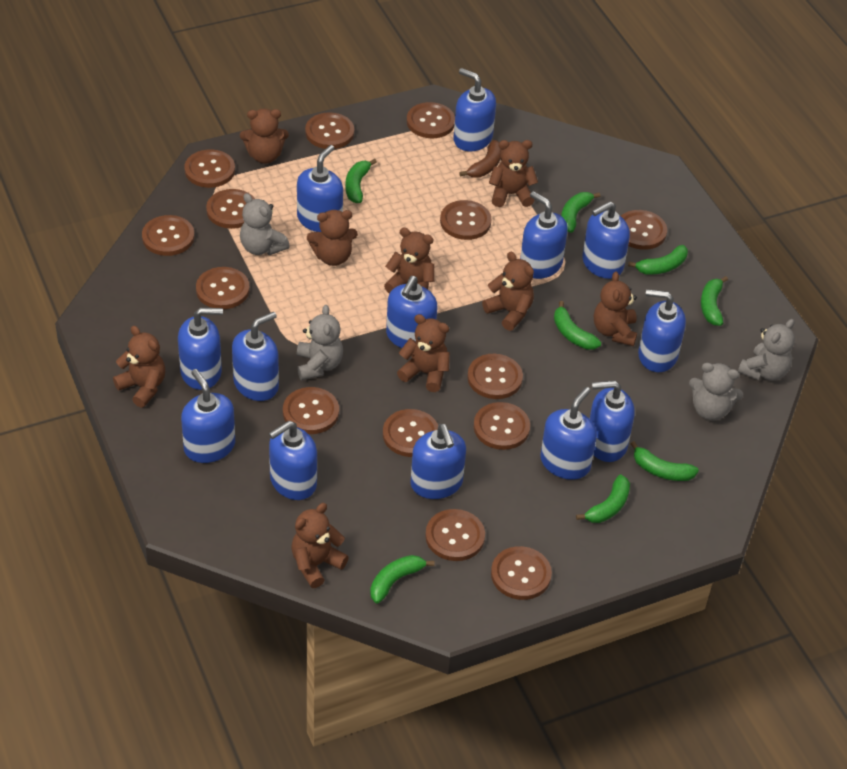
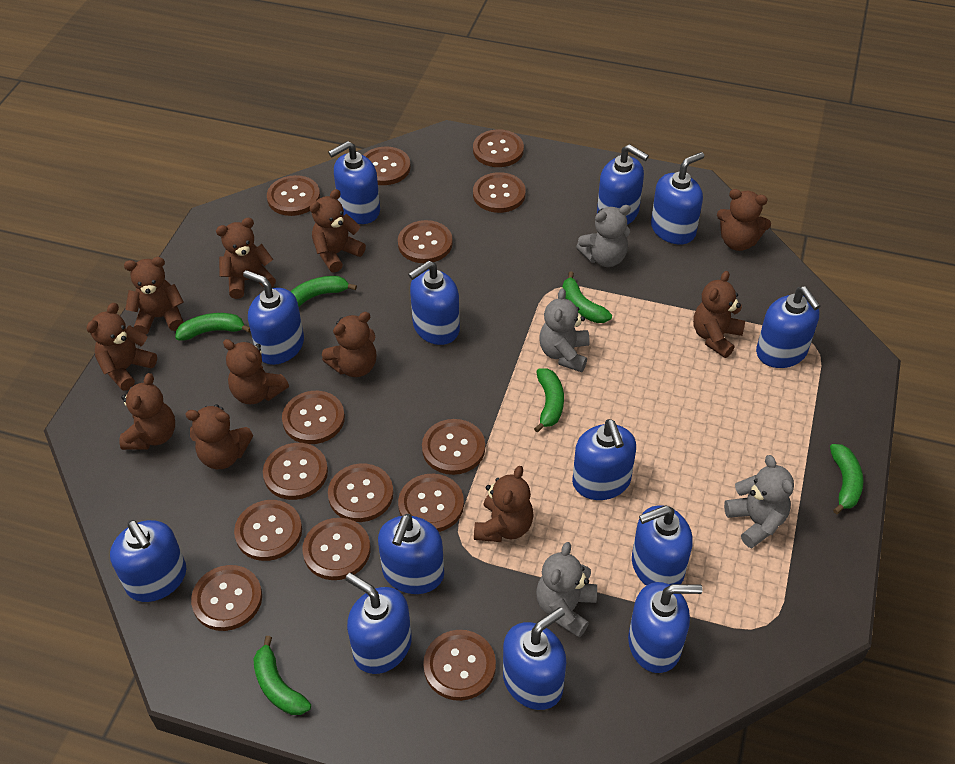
brown banana: 1 -> 0
brown teddy bear: 9 -> 11
green banana: 8 -> 6

